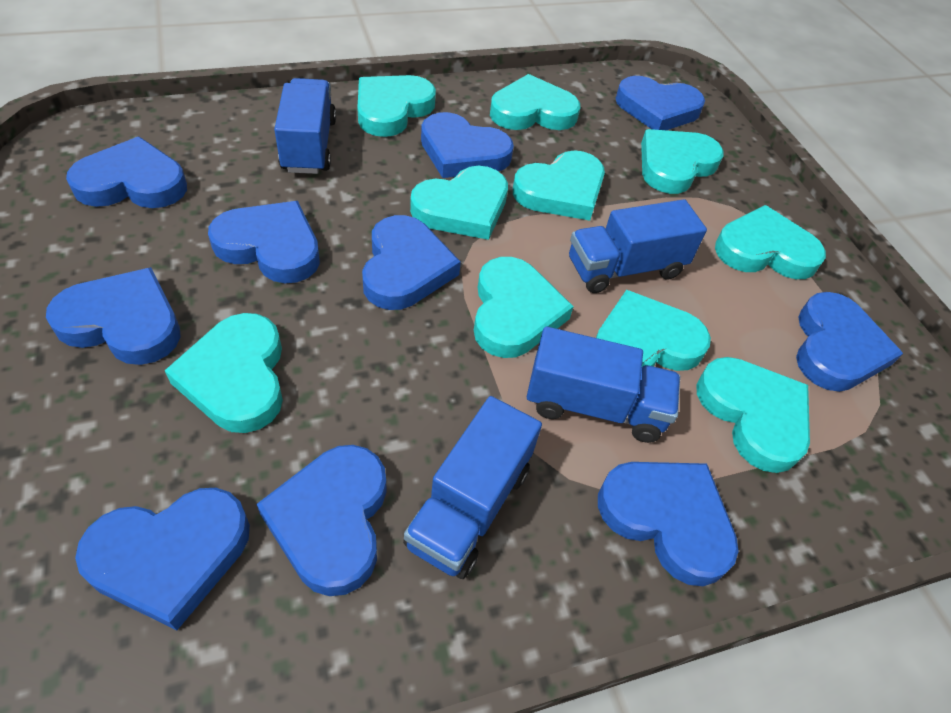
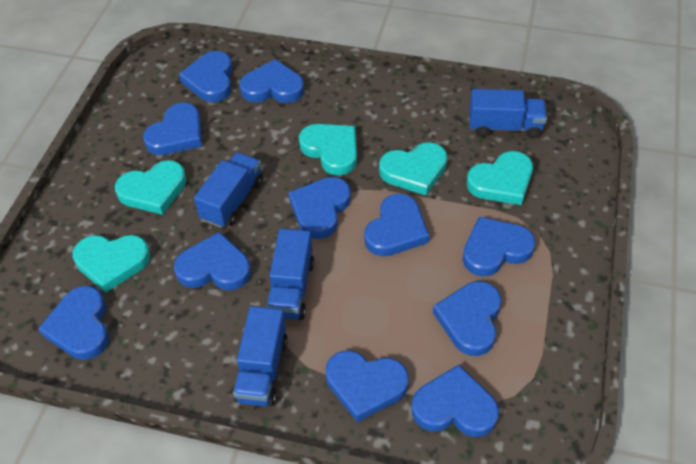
blue heart: 10 -> 11
turquoise heart: 10 -> 5

